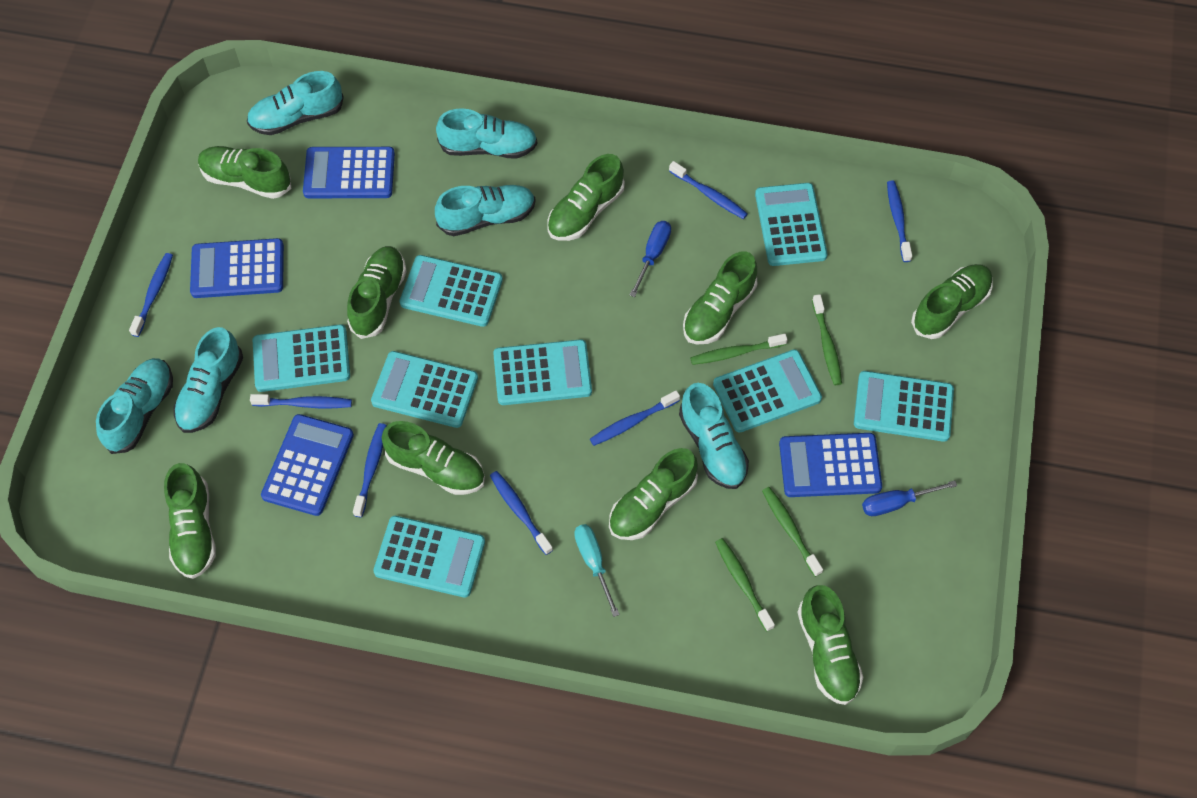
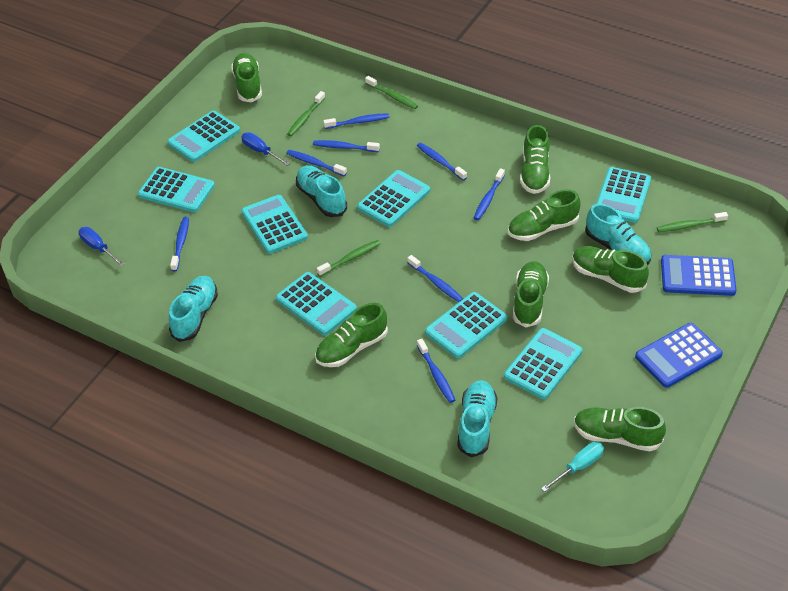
blue calculator: 4 -> 2
blue toothbrush: 7 -> 8
green shoe: 9 -> 7
turquoise shoe: 6 -> 4

